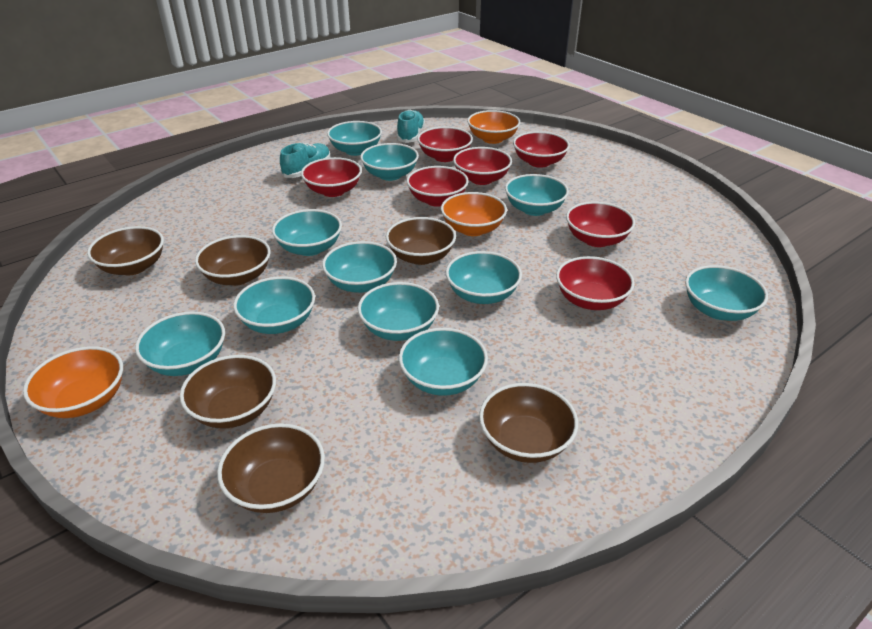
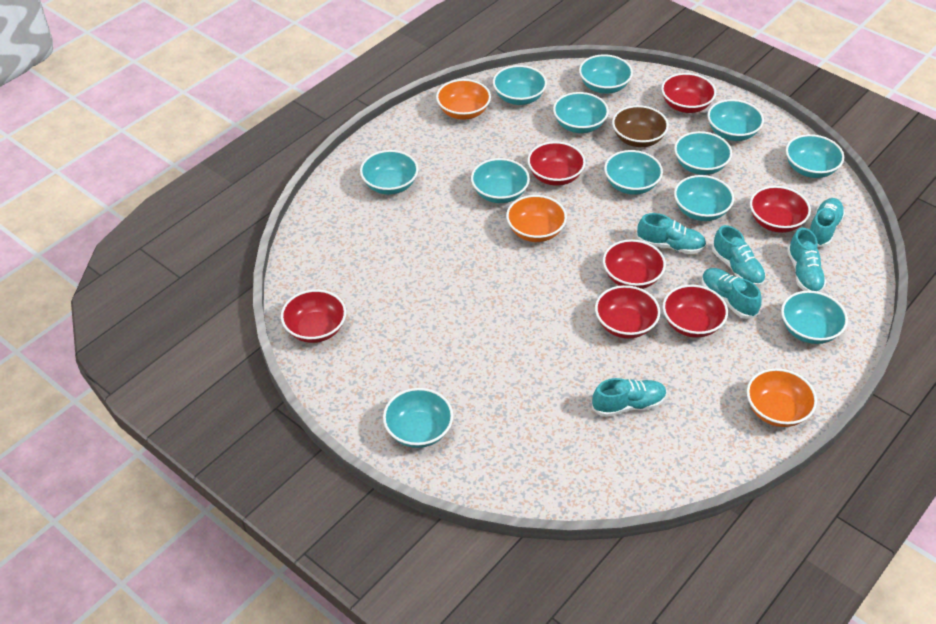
brown bowl: 6 -> 1
turquoise bowl: 11 -> 12
turquoise shoe: 2 -> 6

